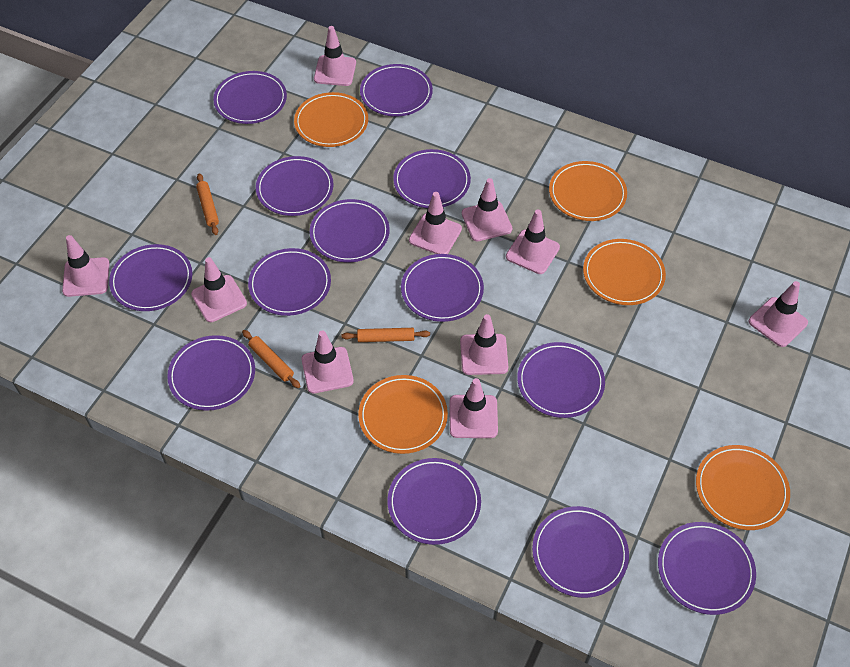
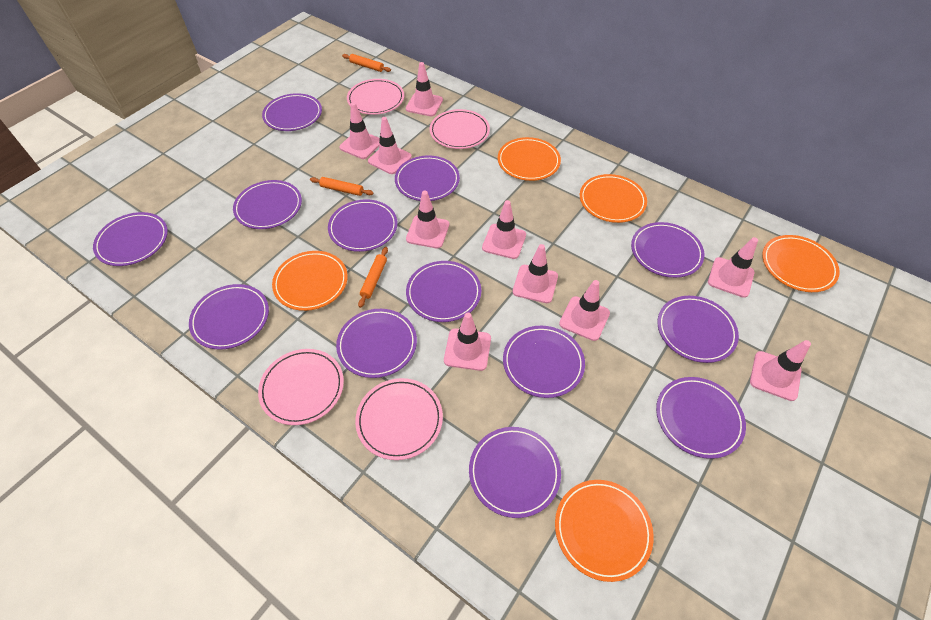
pink plate: 0 -> 4

